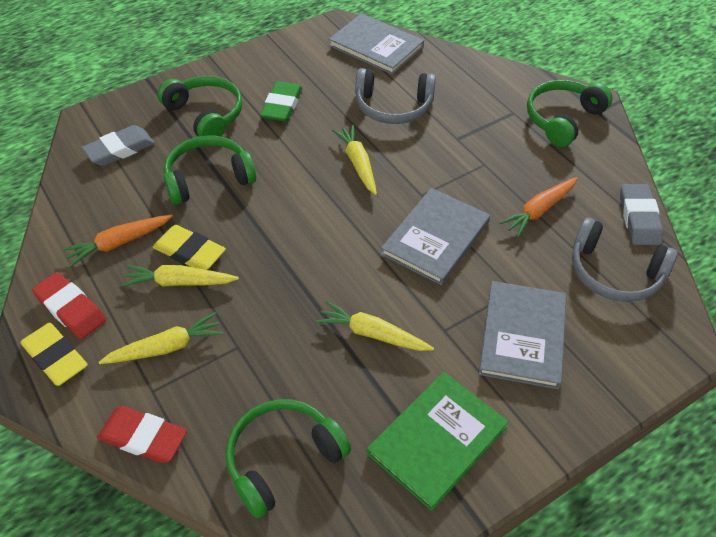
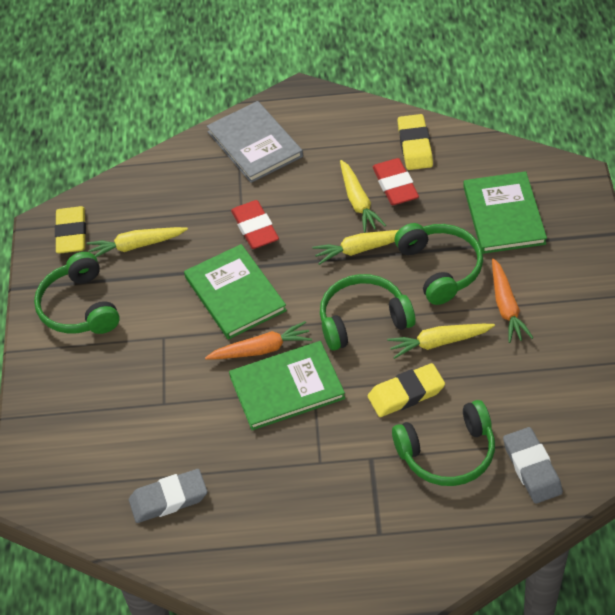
green book: 1 -> 3
green eraser: 1 -> 0
grey book: 3 -> 1
grey headphones: 2 -> 0
yellow eraser: 2 -> 3

